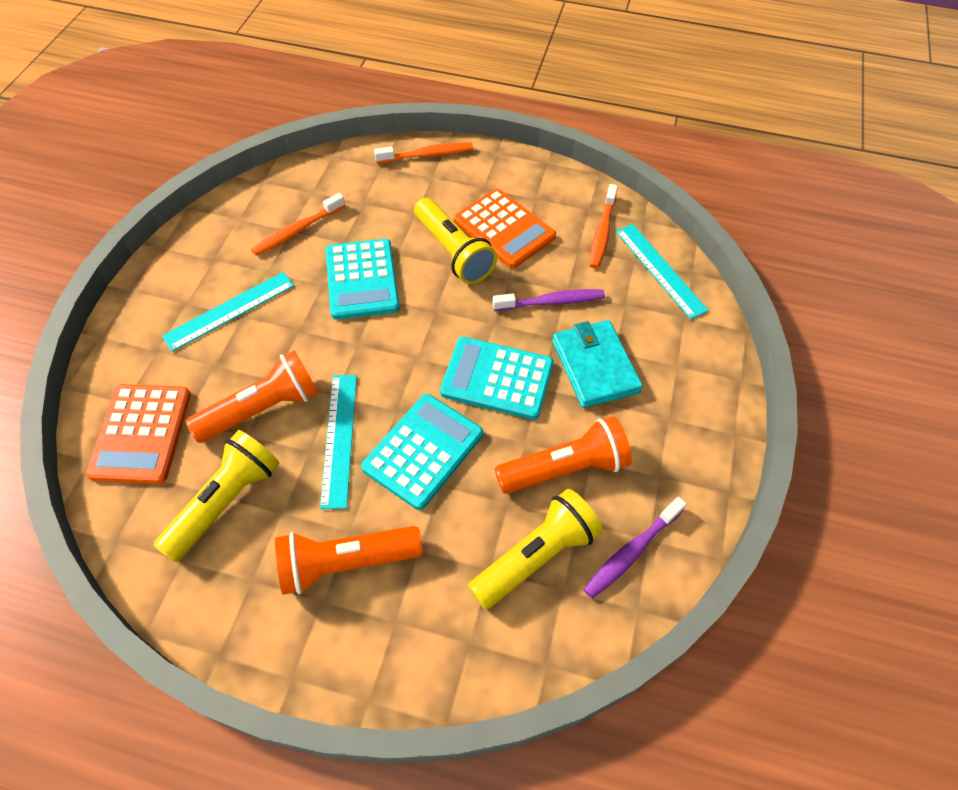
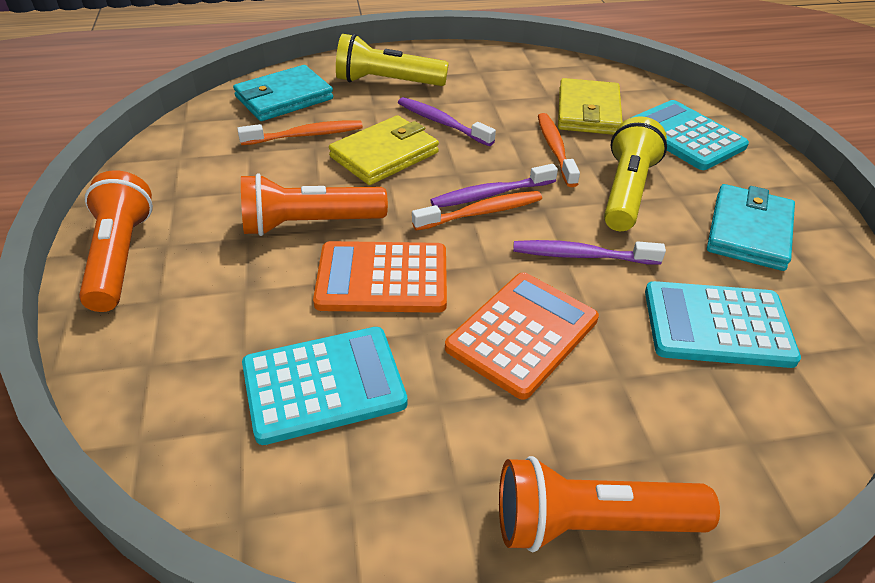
purple toothbrush: 2 -> 3
turquoise ruler: 3 -> 0
turquoise wallet: 1 -> 2
yellow flashlight: 3 -> 2
yellow wallet: 0 -> 2

